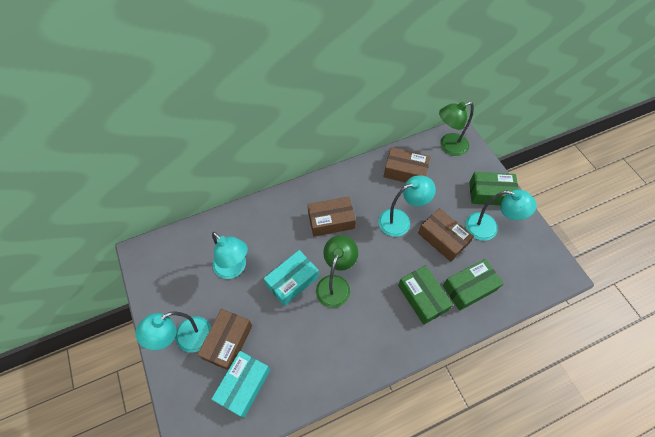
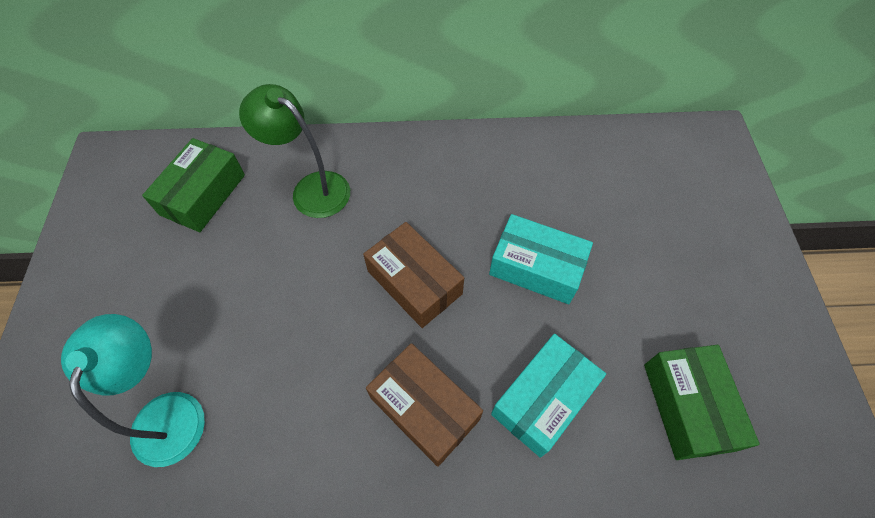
brown box: 4 -> 2
green box: 3 -> 2
green lamp: 2 -> 1
turquoise lamp: 4 -> 1

